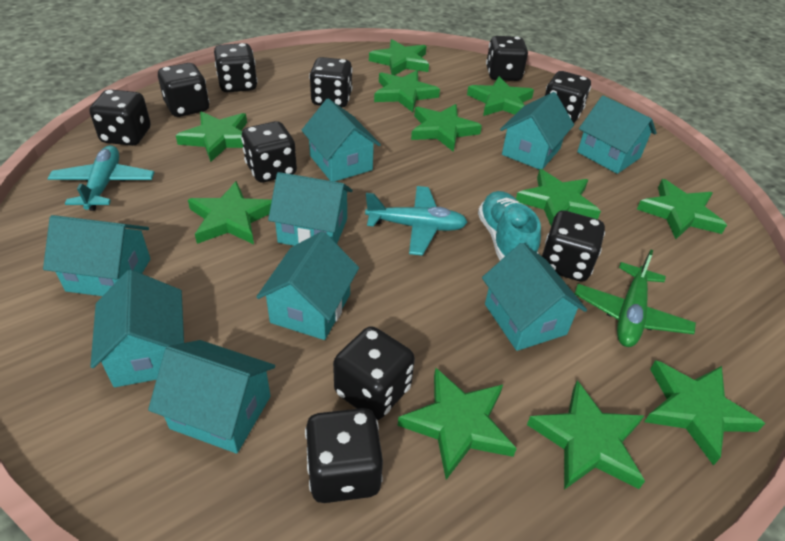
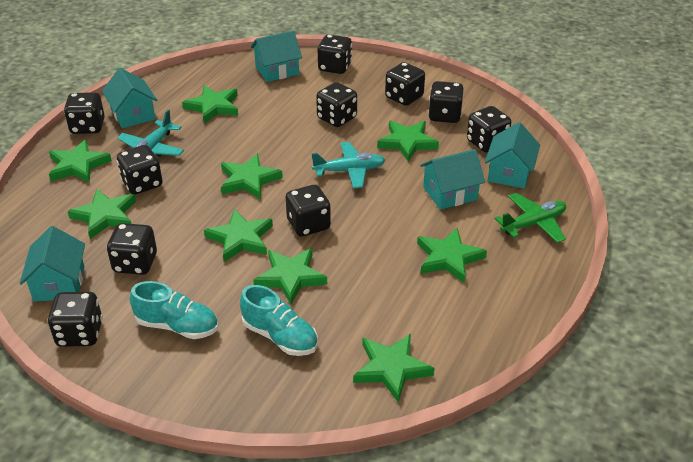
green star: 11 -> 9
turquoise house: 9 -> 5
turquoise shoe: 1 -> 2

